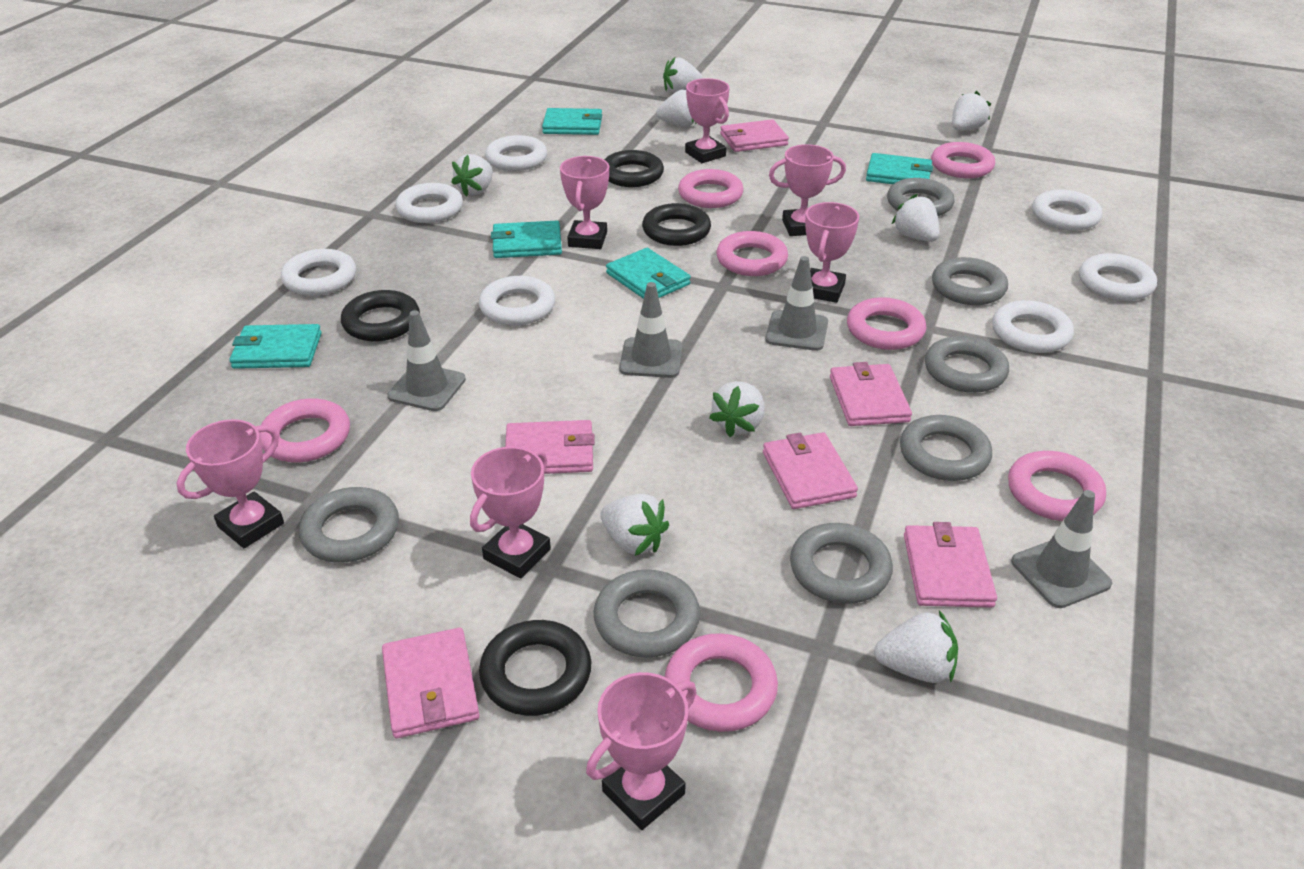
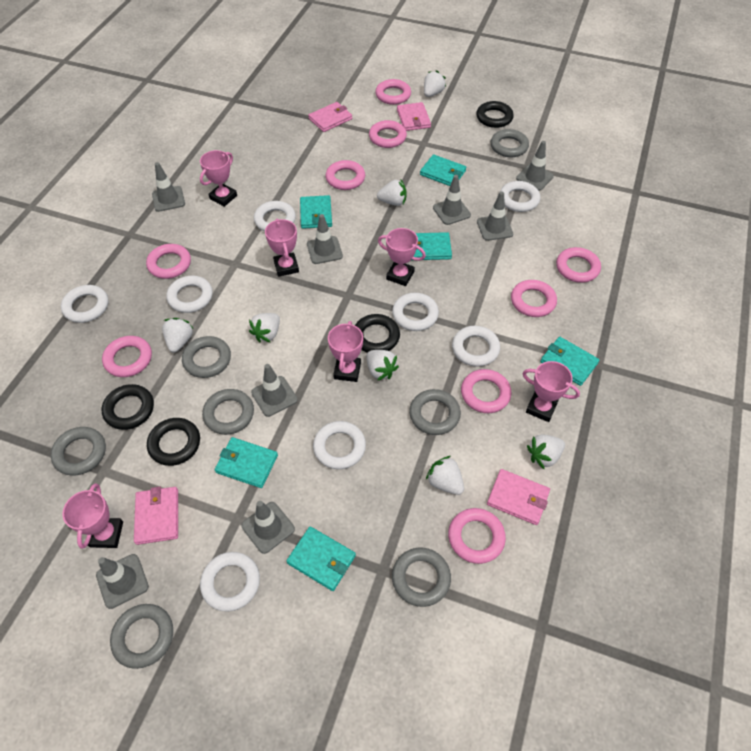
grey traffic cone: 4 -> 8
pink ring: 7 -> 9
pink trophy: 7 -> 6
pink wallet: 6 -> 4
turquoise wallet: 5 -> 6
white ring: 7 -> 8
white strawberry: 8 -> 7

